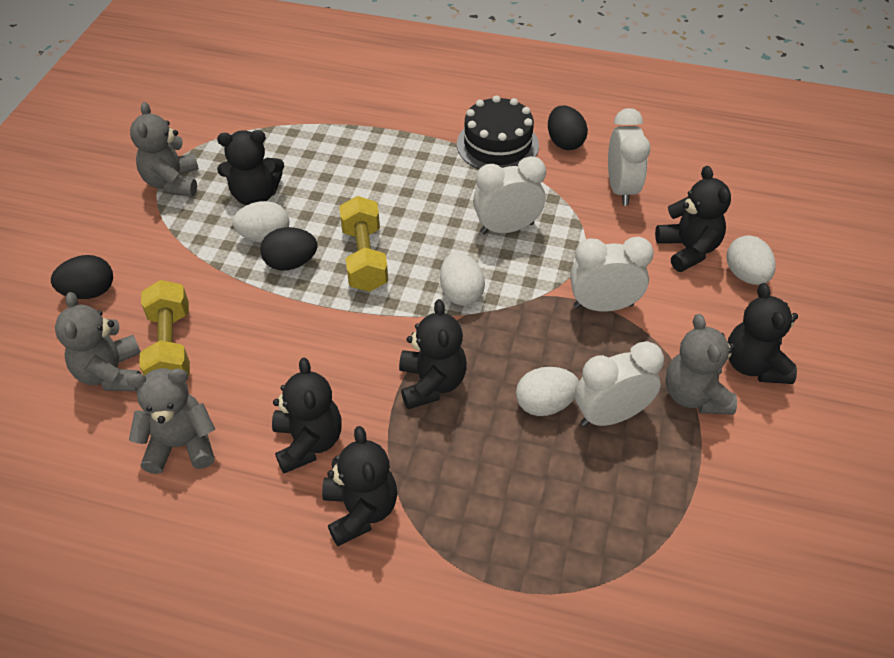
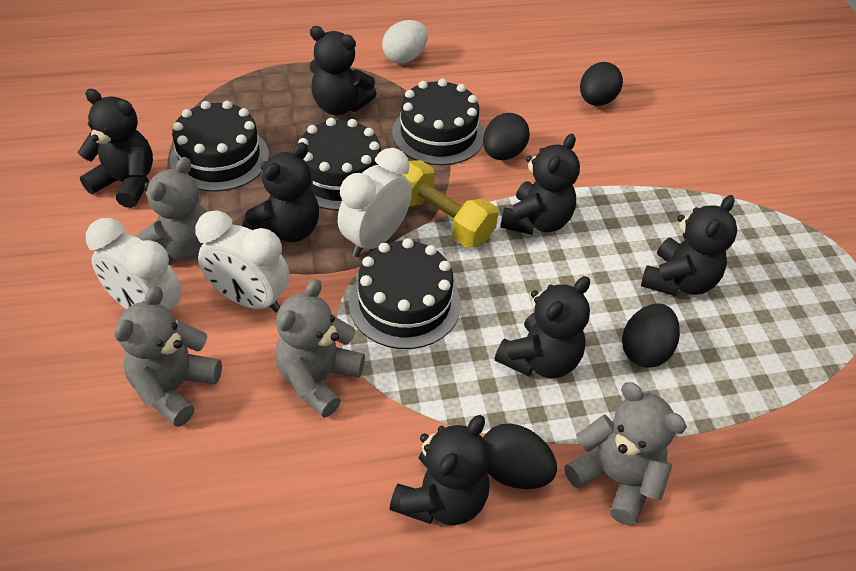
black cake: 1 -> 4
black egg: 3 -> 4
black teddy bear: 6 -> 7
white clock: 4 -> 3
white egg: 4 -> 1
yellow dumbbell: 2 -> 1

